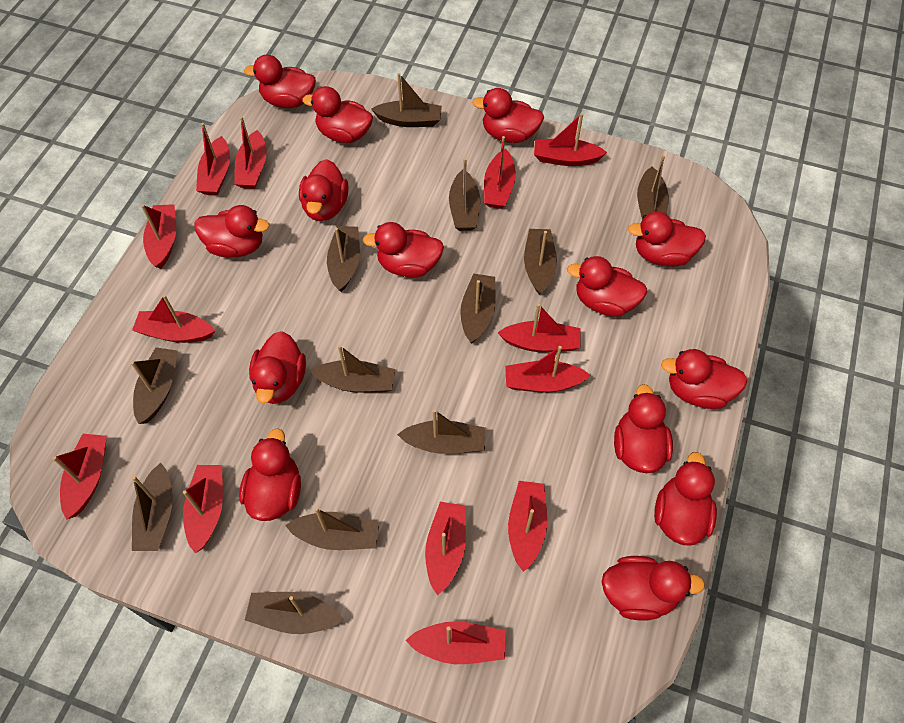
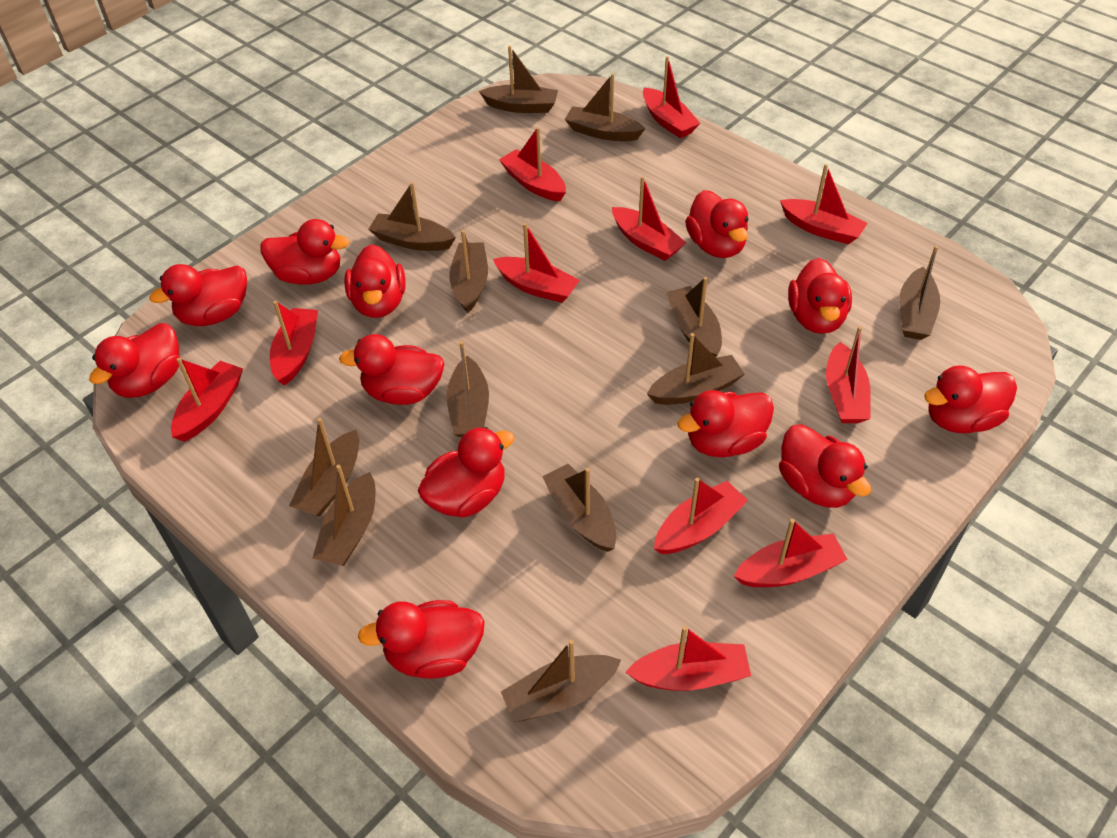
red boat: 13 -> 11
red duck: 14 -> 12

